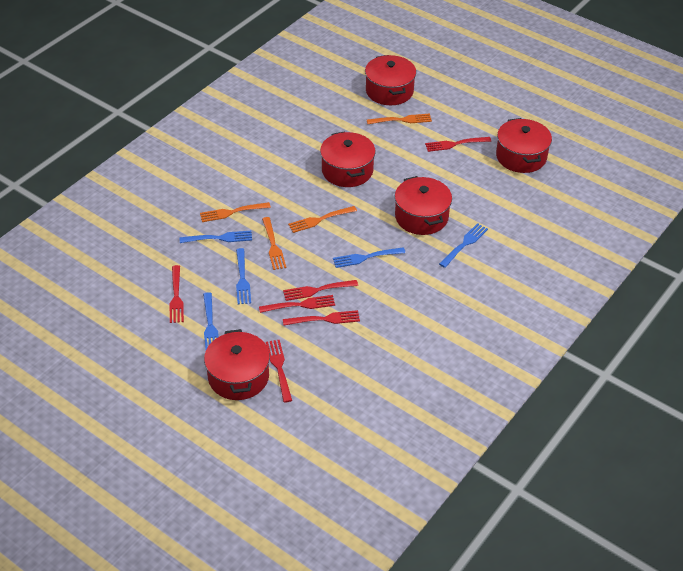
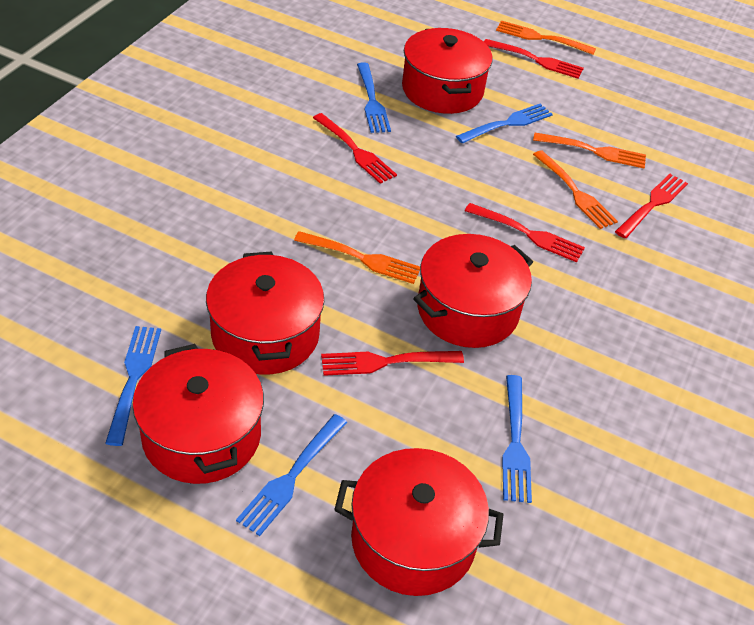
red fork: 6 -> 5

